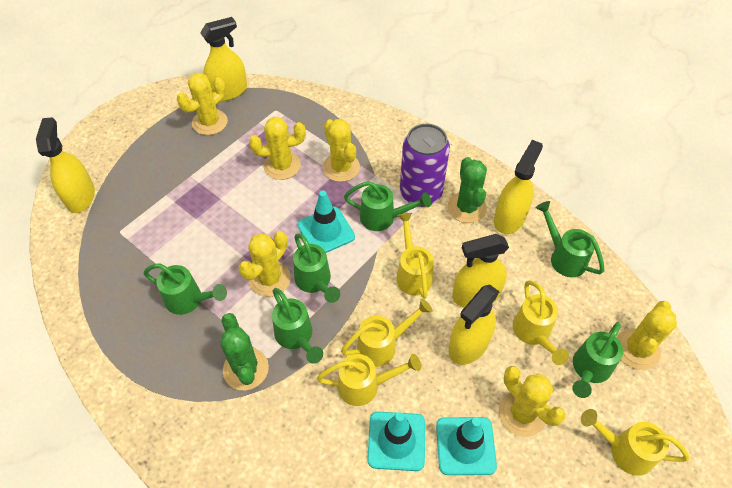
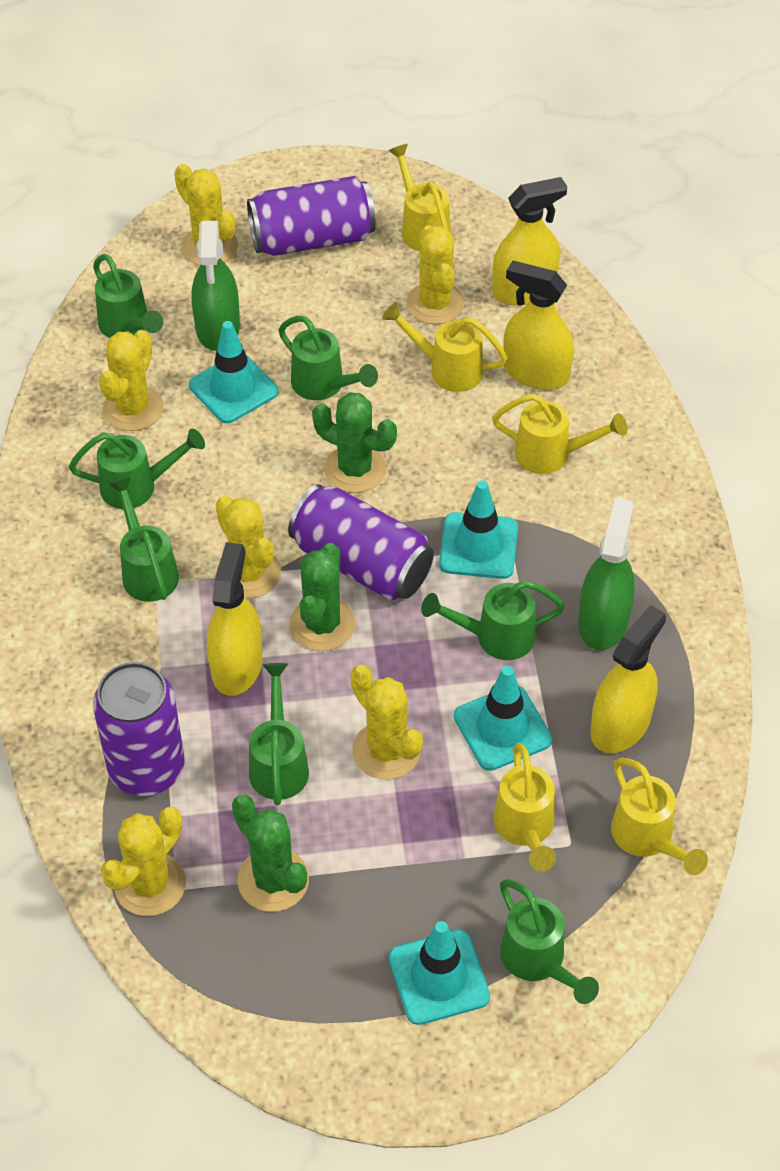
green cactus: 2 -> 3
green spray bottle: 0 -> 2
green watering can: 6 -> 7
purple can: 1 -> 3
turquoise traffic cone: 3 -> 4
yellow spray bottle: 5 -> 4

